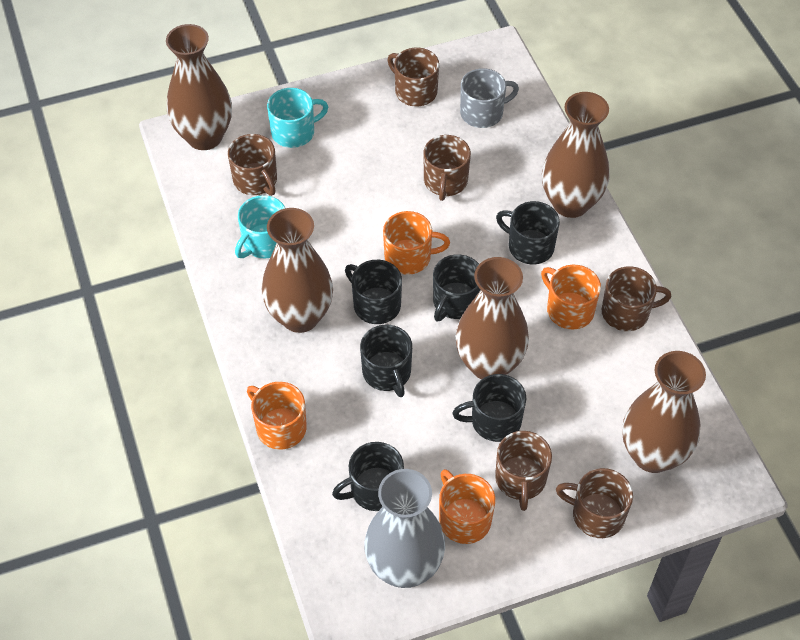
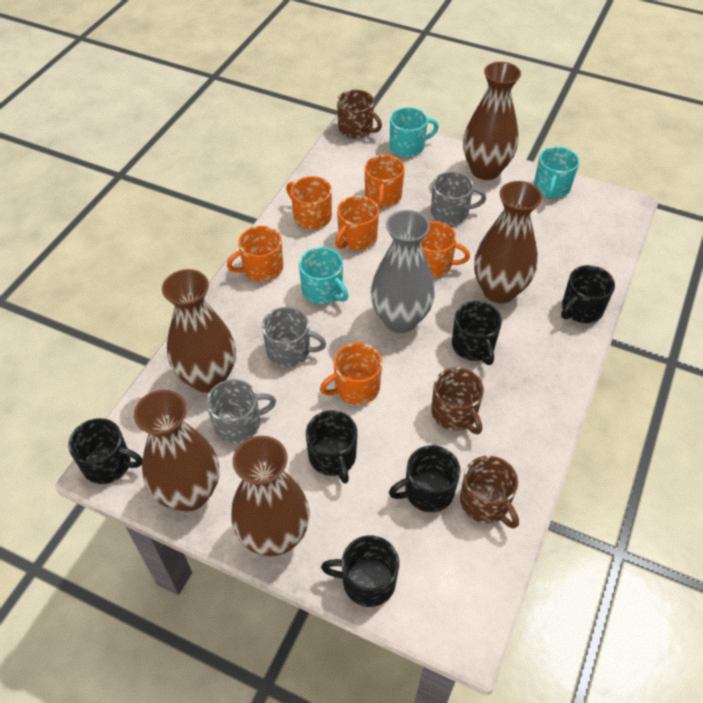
brown mug: 6 -> 3
grey mug: 1 -> 3
orange mug: 4 -> 6
turquoise mug: 2 -> 3

